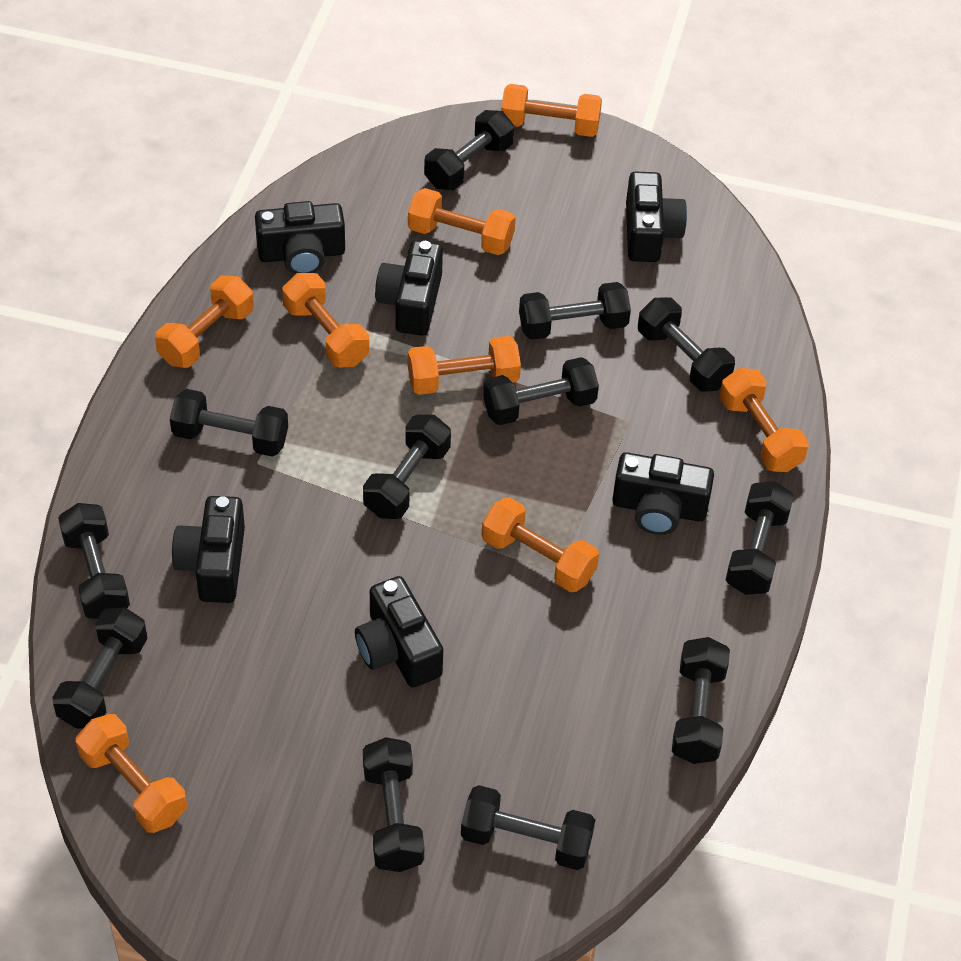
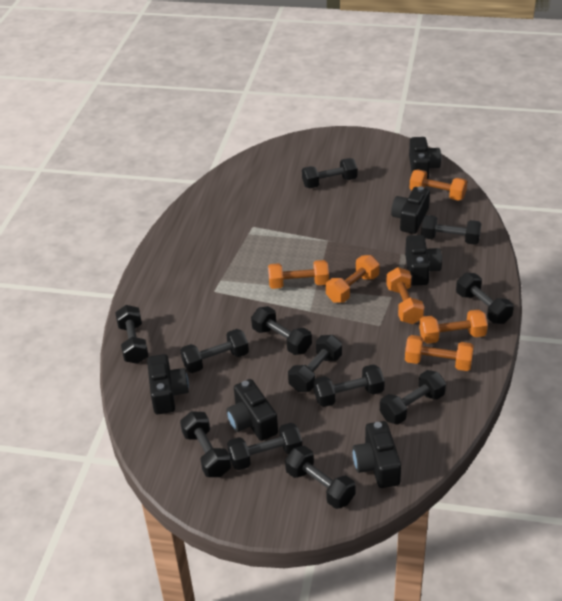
orange dumbbell: 8 -> 6

